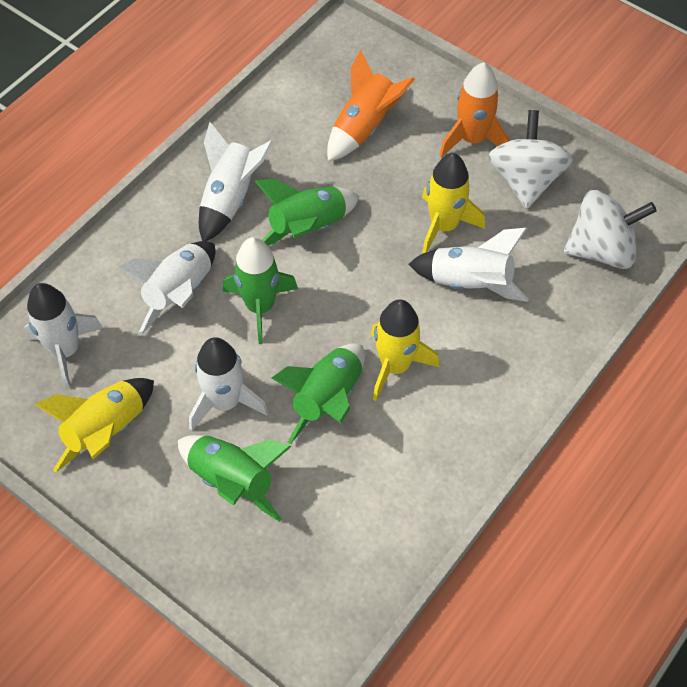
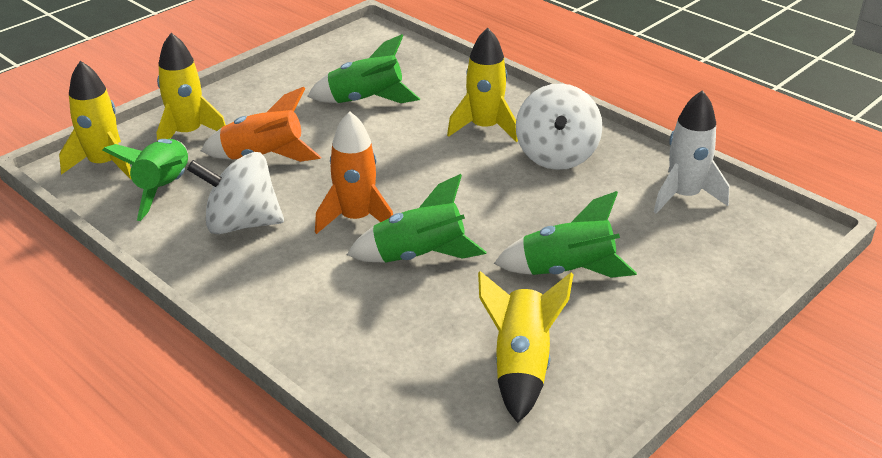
white rocket: 5 -> 1
yellow rocket: 3 -> 4

